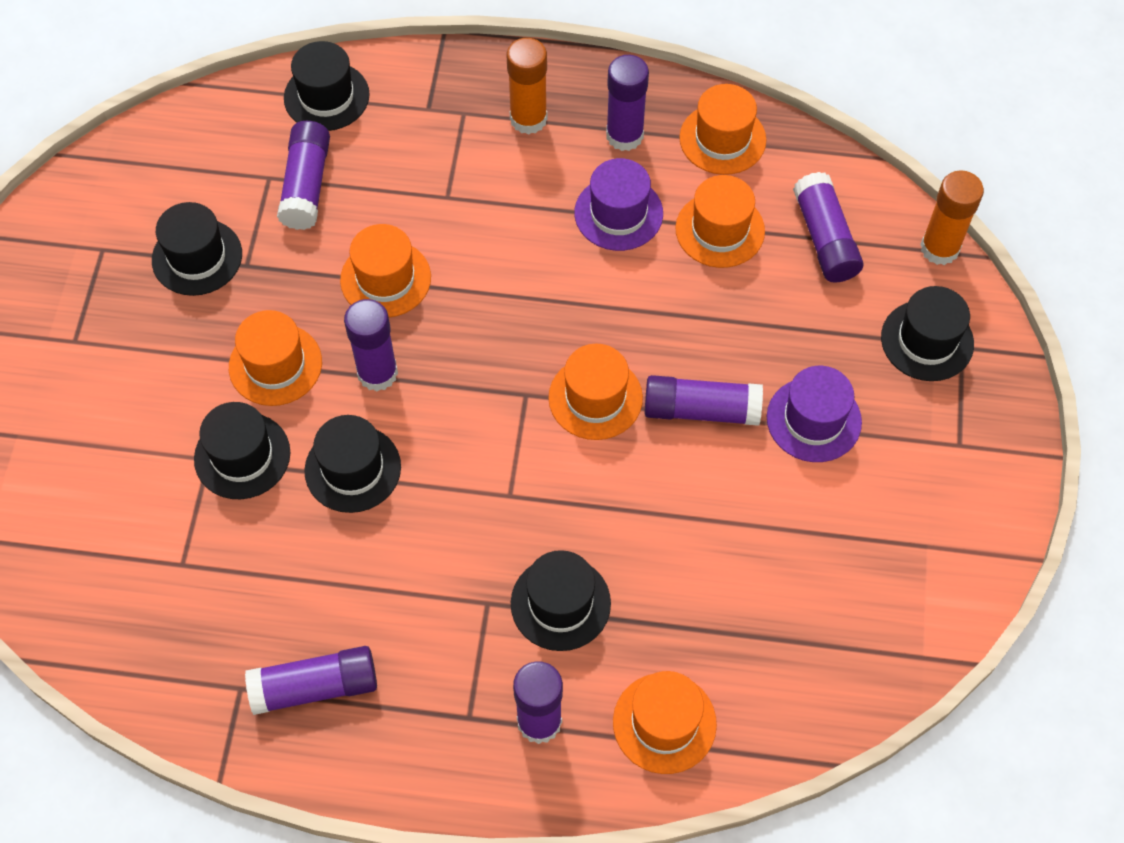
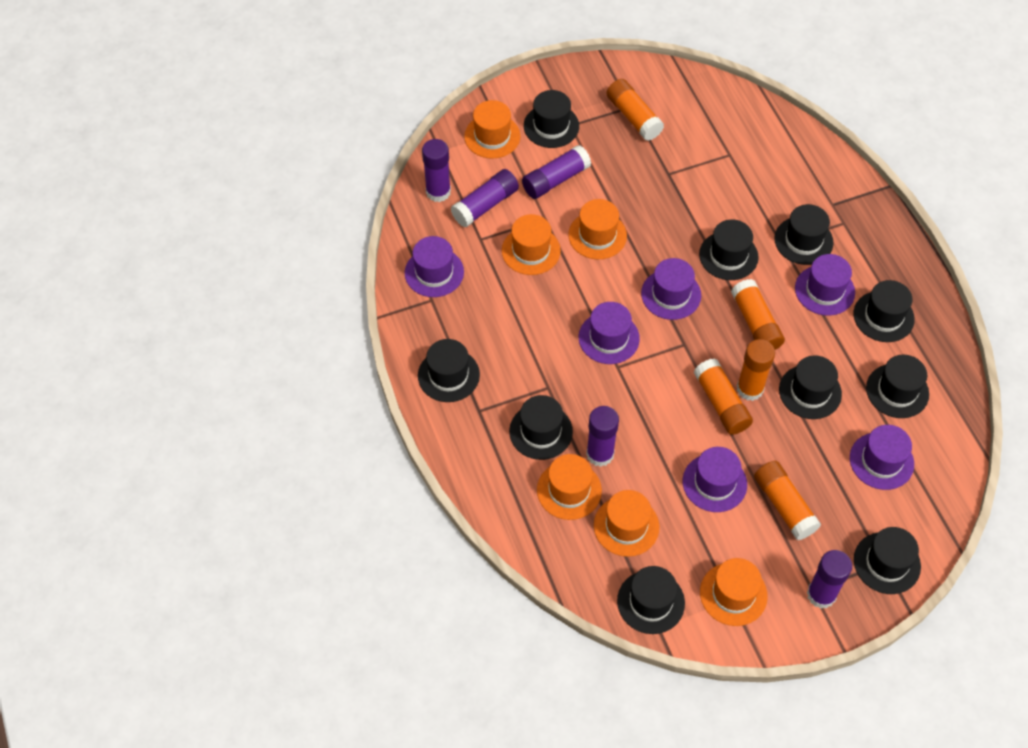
black hat: 6 -> 10
orange glue stick: 2 -> 5
purple glue stick: 7 -> 5
purple hat: 2 -> 6

